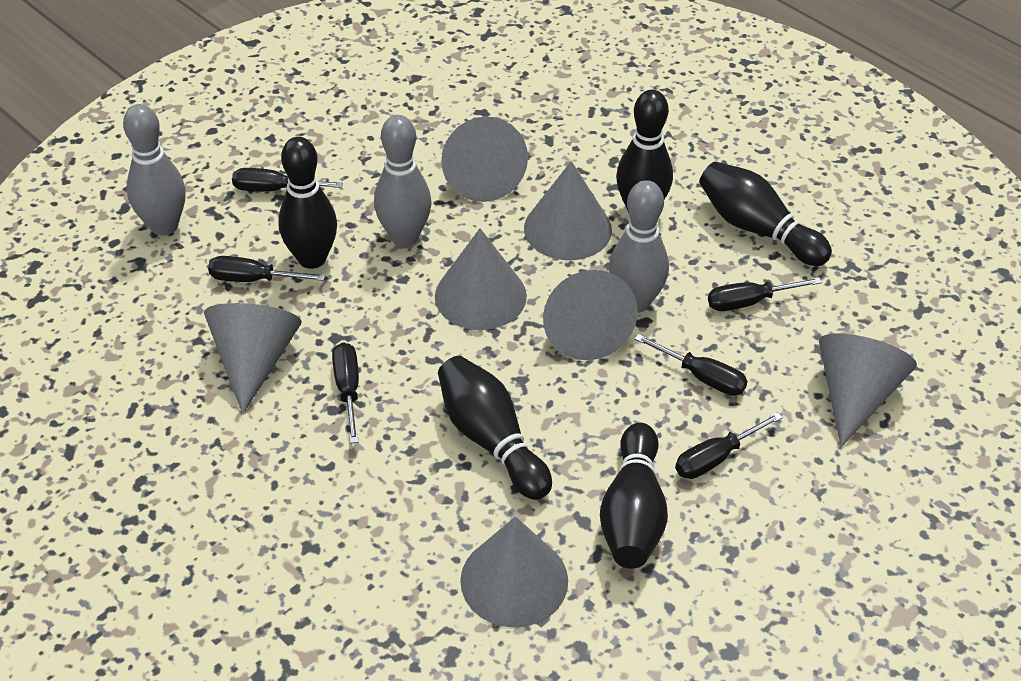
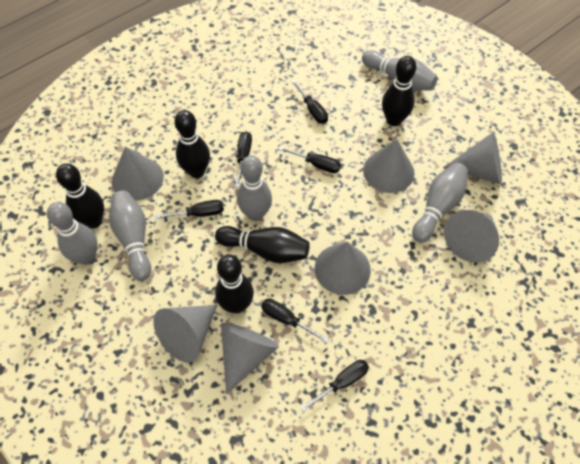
grey bowling pin: 3 -> 5

